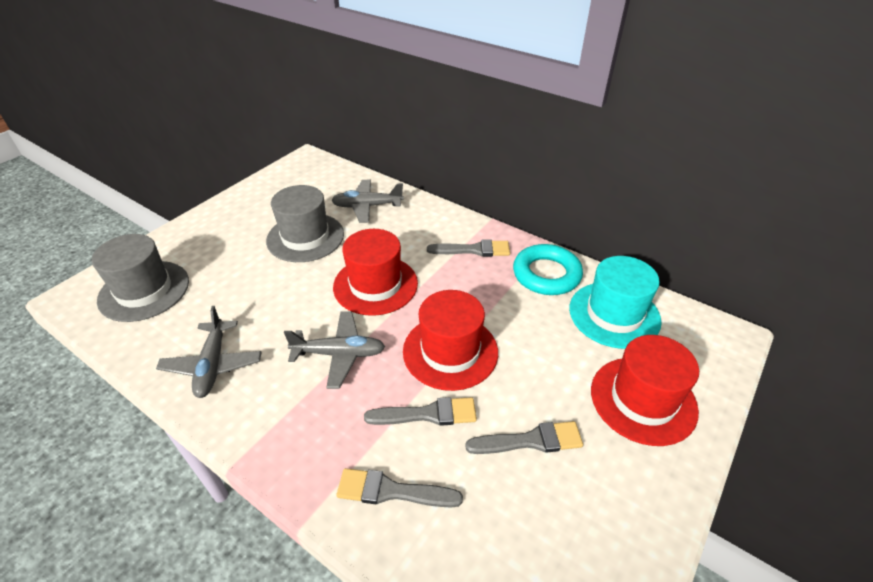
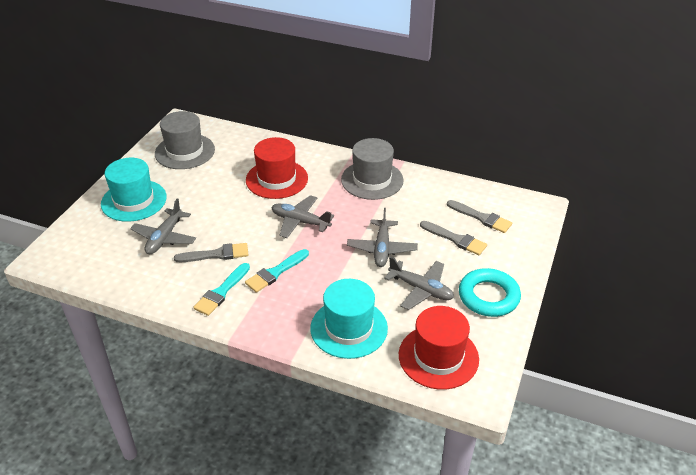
grey brush: 4 -> 3
grey plane: 3 -> 4
red hat: 3 -> 2
turquoise brush: 0 -> 2
turquoise hat: 1 -> 2

